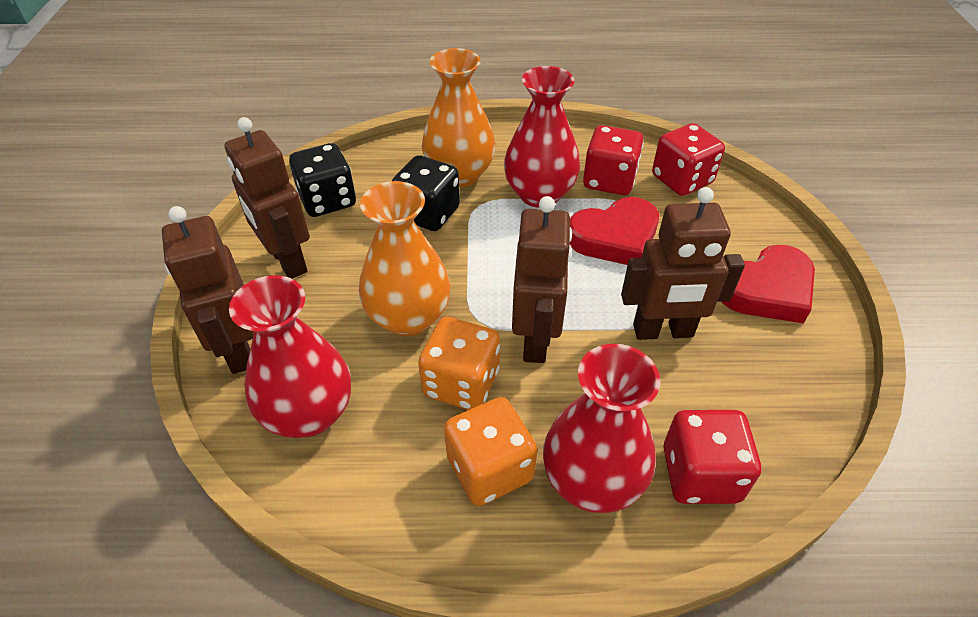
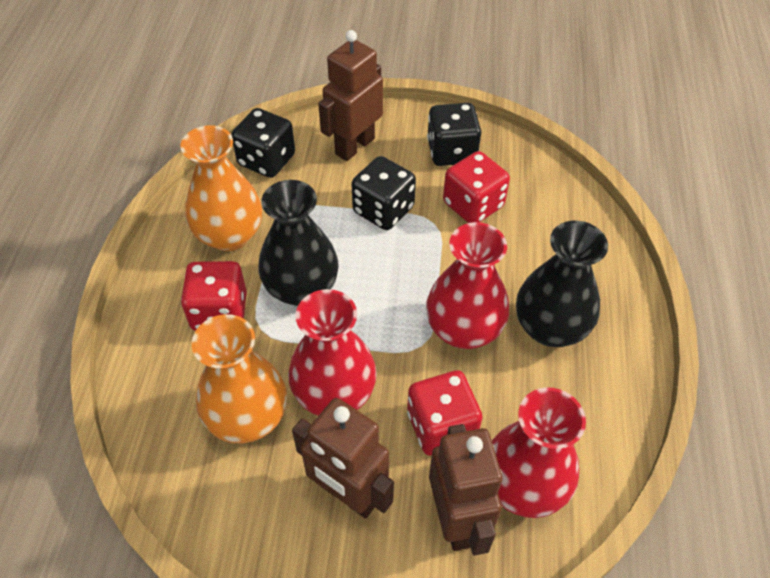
black dice: 2 -> 3
black vase: 0 -> 2
brown robot: 4 -> 3
orange dice: 2 -> 0
red heart: 2 -> 0

